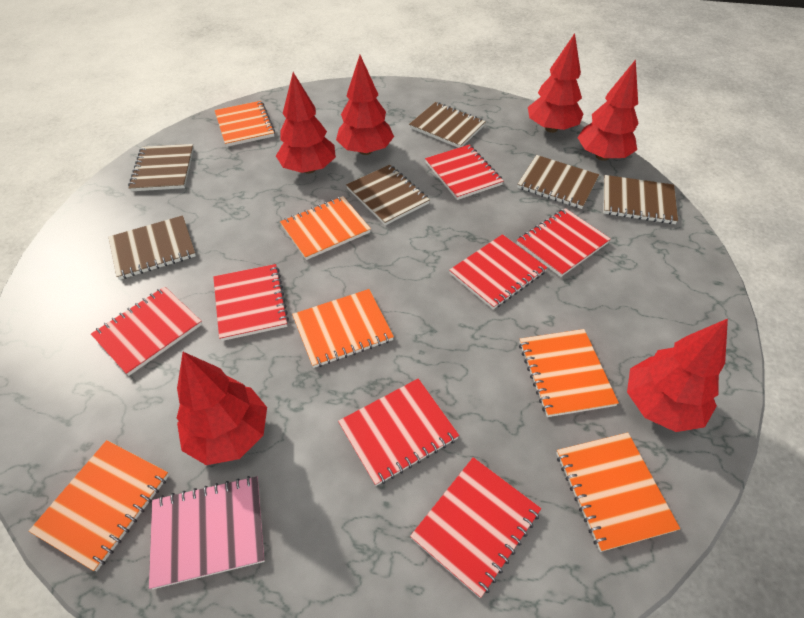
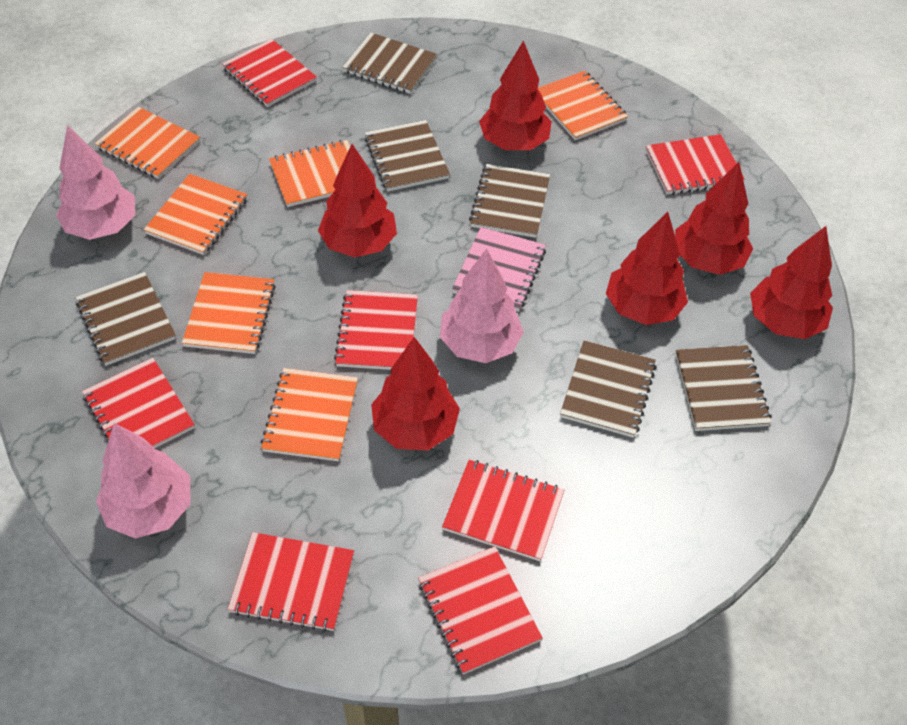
pink tree: 0 -> 3

